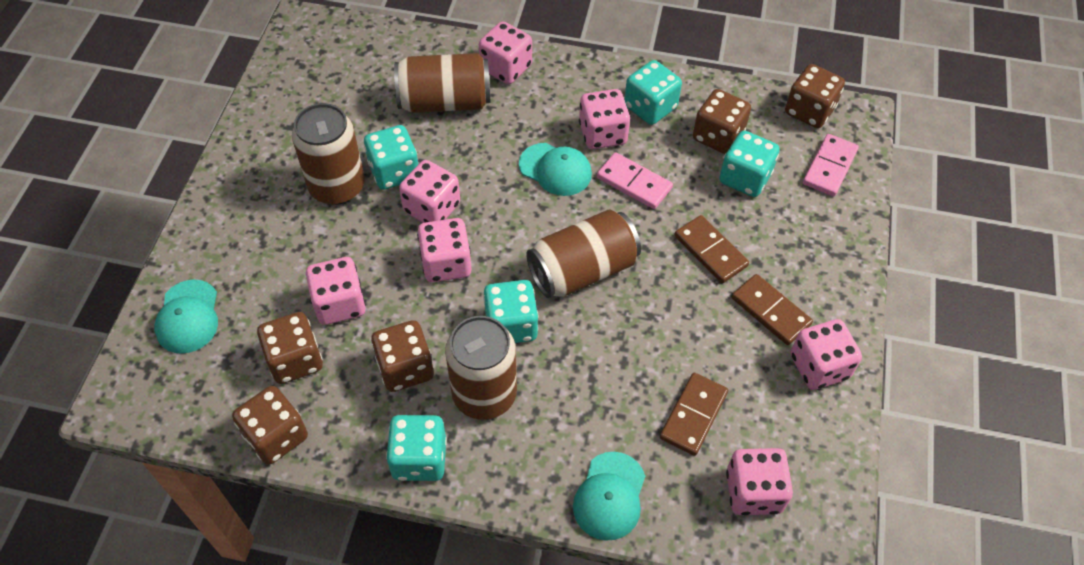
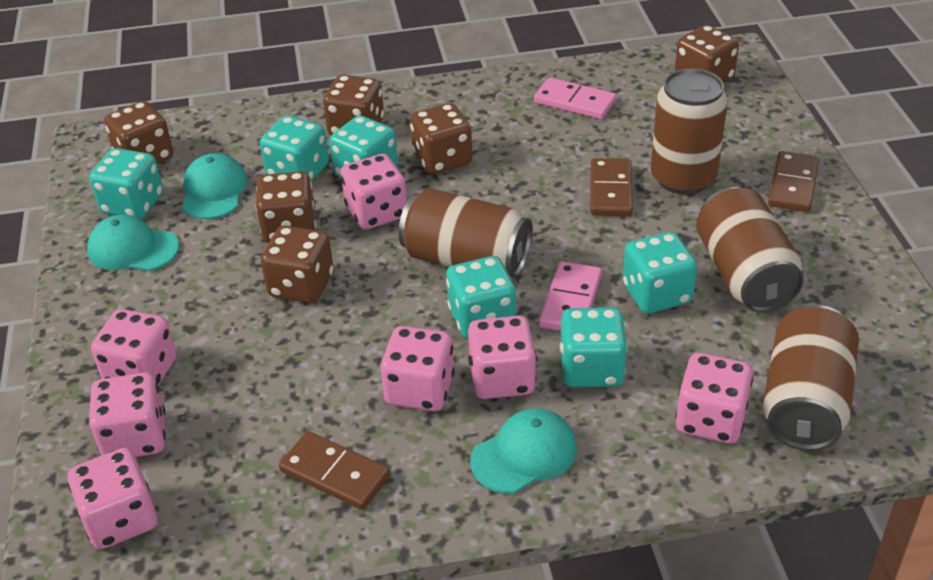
brown dice: 5 -> 6
turquoise dice: 5 -> 6

